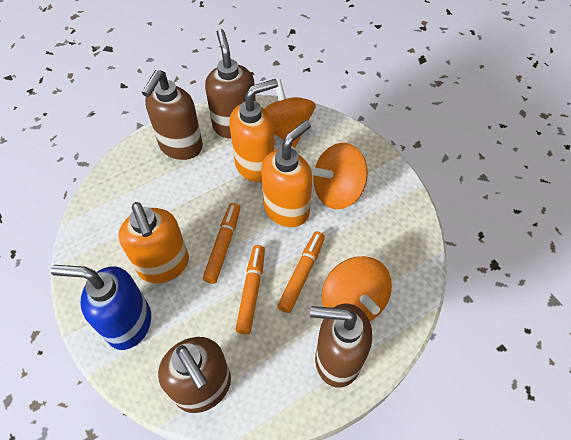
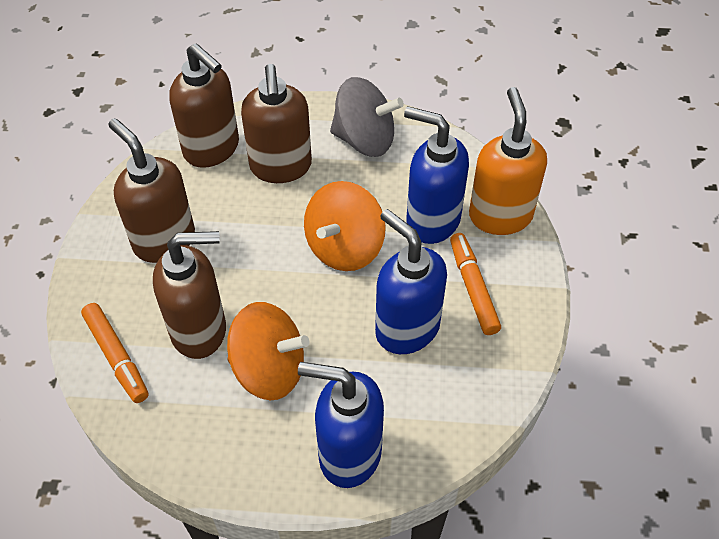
blue soap dispenser: 1 -> 3
grey spinning top: 0 -> 1
orange marker: 3 -> 2
orange soap dispenser: 3 -> 1
orange spinning top: 3 -> 2

